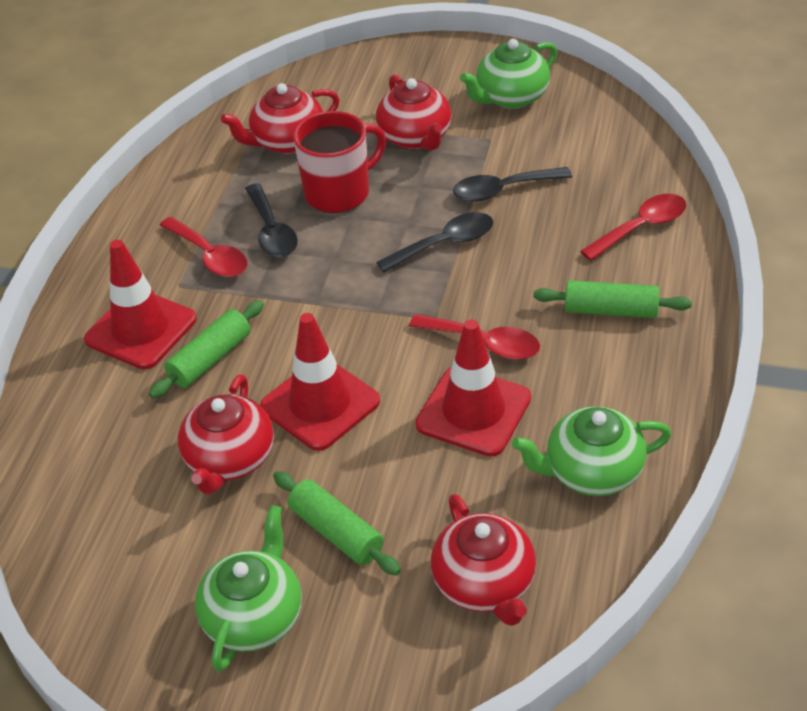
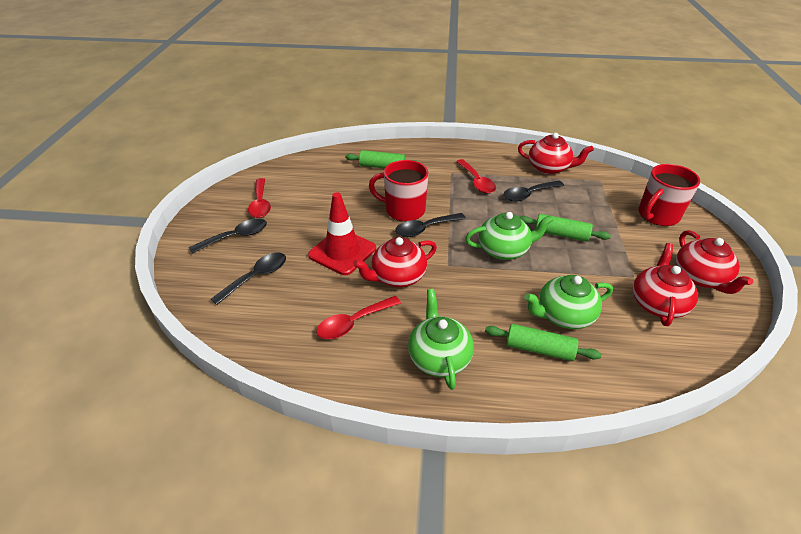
black spoon: 3 -> 4
red mug: 1 -> 2
red traffic cone: 3 -> 1

